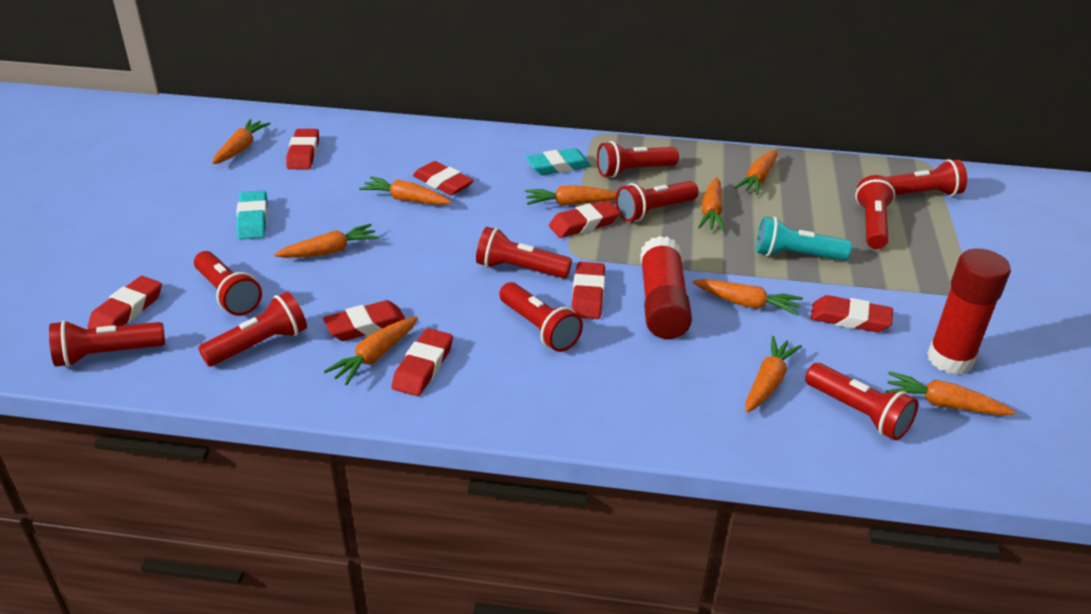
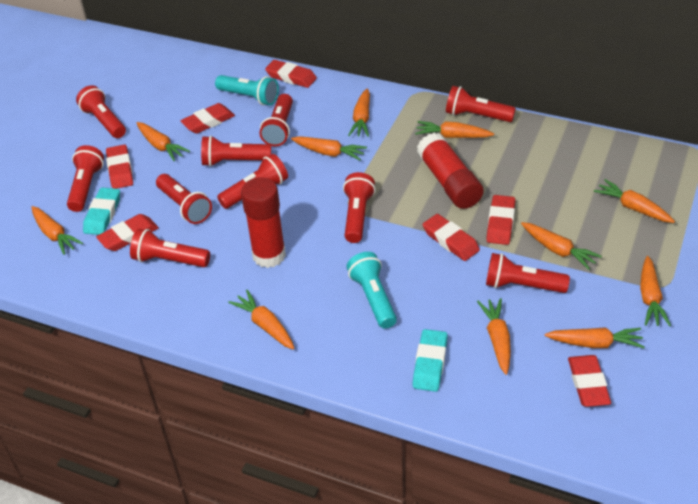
orange carrot: 10 -> 11
red eraser: 8 -> 7
turquoise flashlight: 1 -> 2

